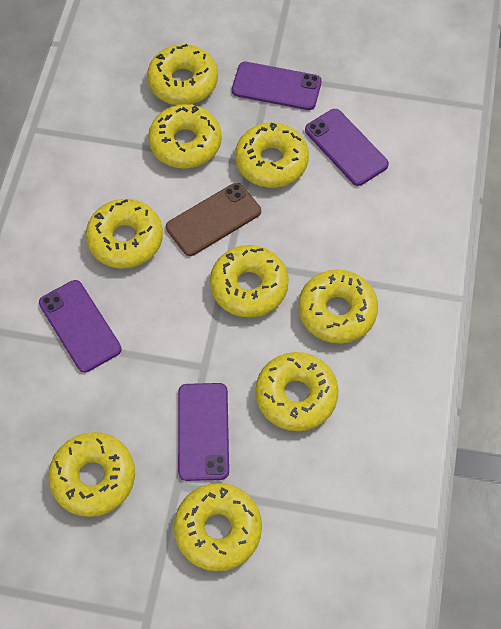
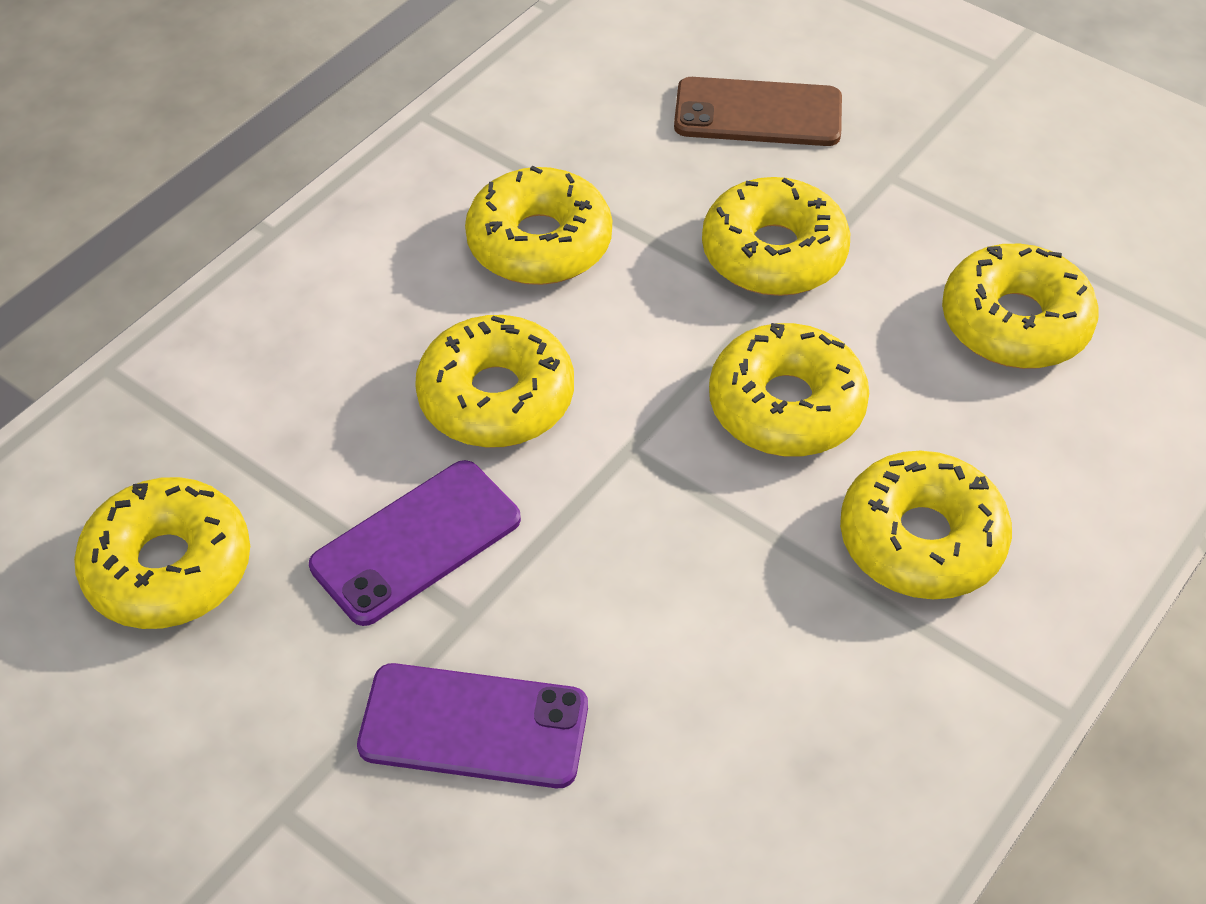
purple phone: 4 -> 2
yellow donut: 9 -> 7

